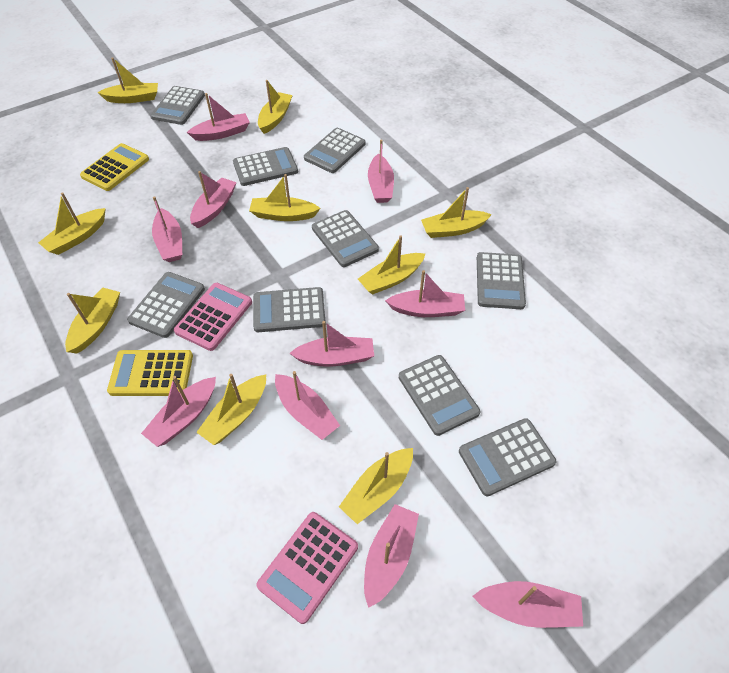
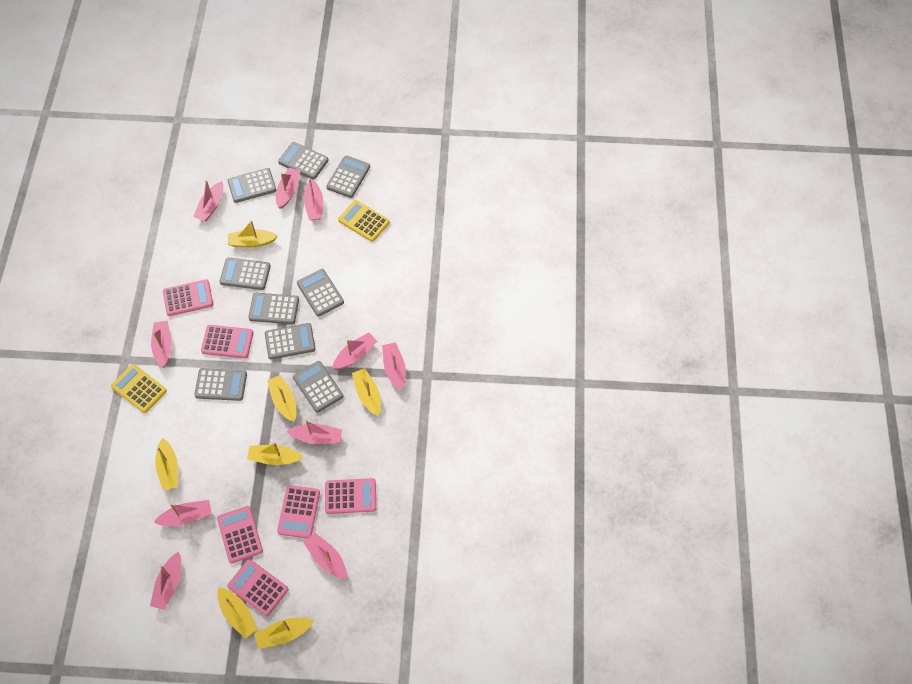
pink calculator: 2 -> 6
yellow boat: 9 -> 7

